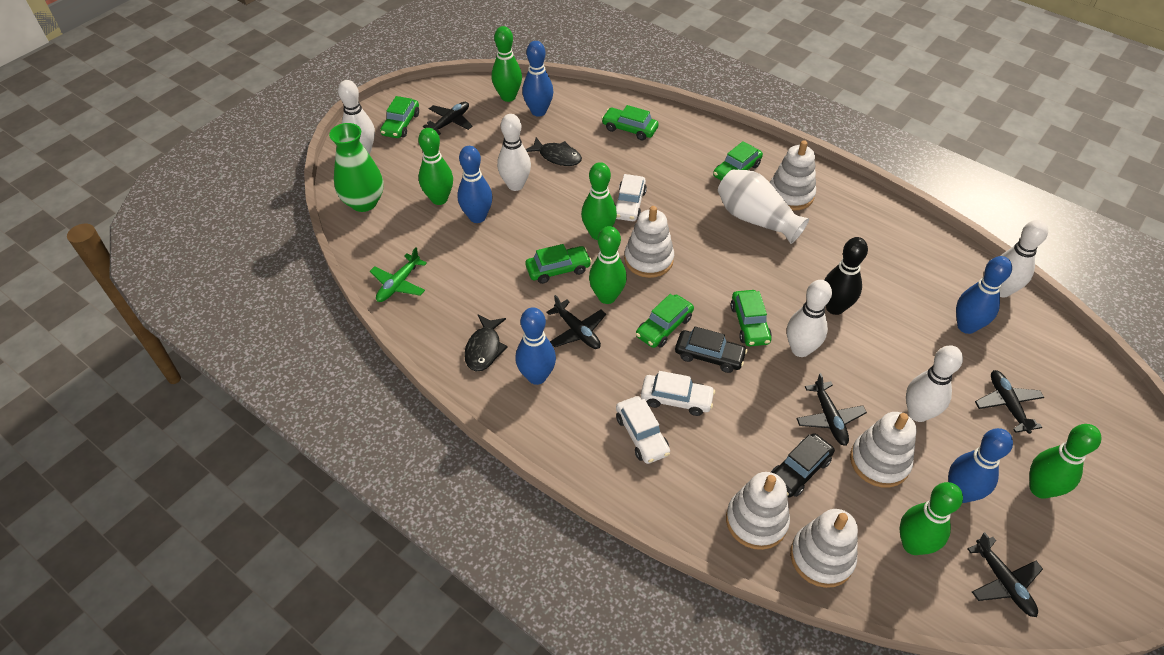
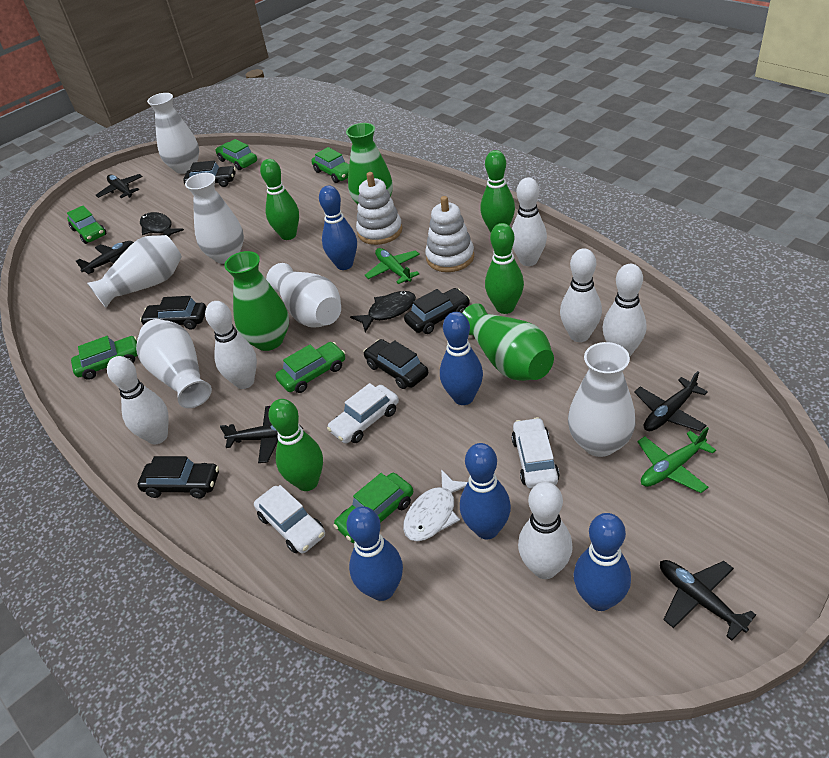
black bowling pin: 1 -> 0
black car: 2 -> 5
green bowling pin: 6 -> 4
green plane: 1 -> 2
green vase: 1 -> 3
white bowling pin: 5 -> 6
white fish: 0 -> 1
white stacking toy: 5 -> 2
white vase: 1 -> 6

